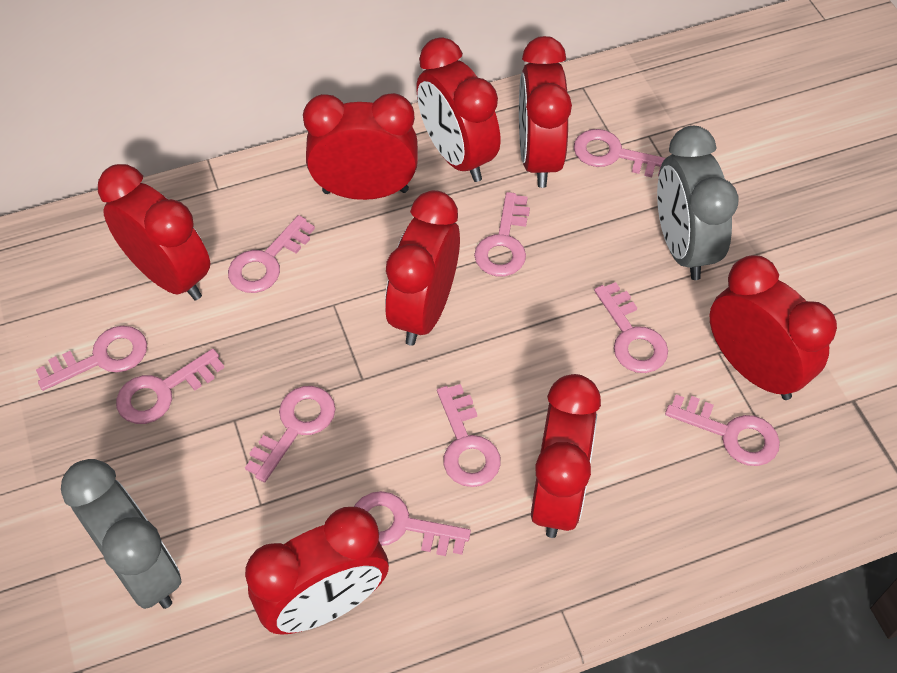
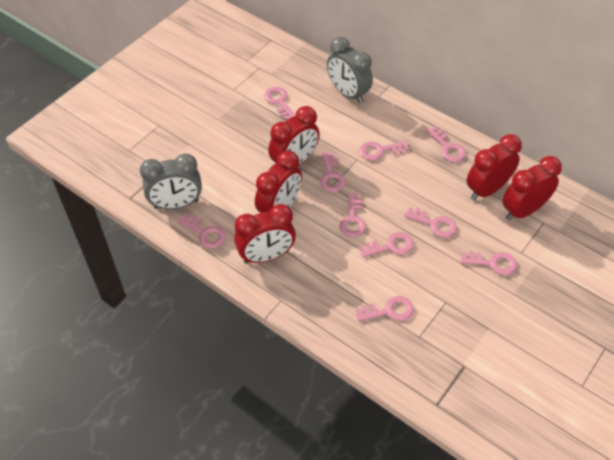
red clock: 8 -> 5

